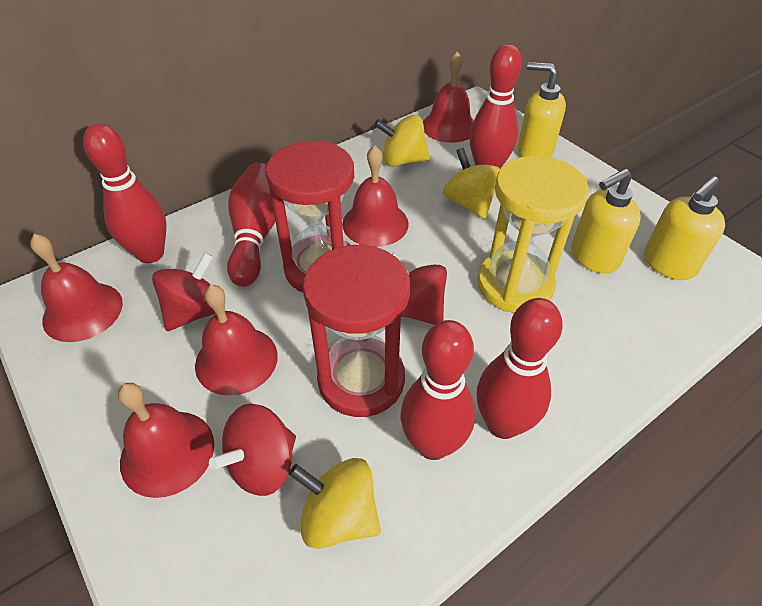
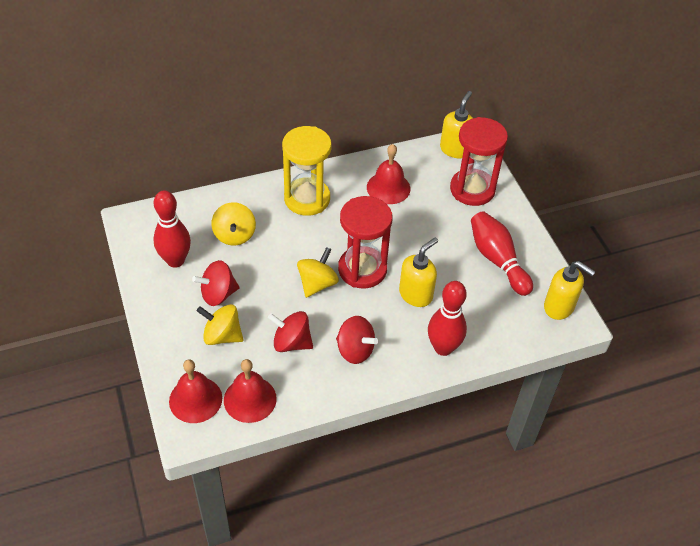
red bell: 5 -> 3
red bowling pin: 5 -> 3

